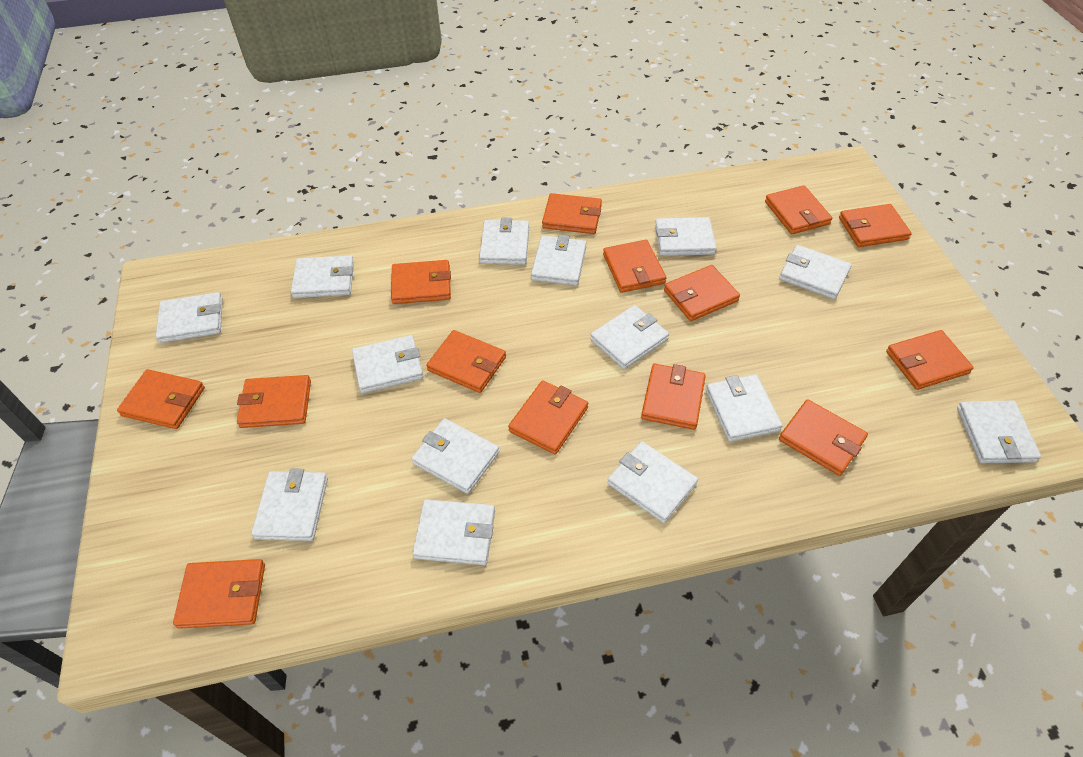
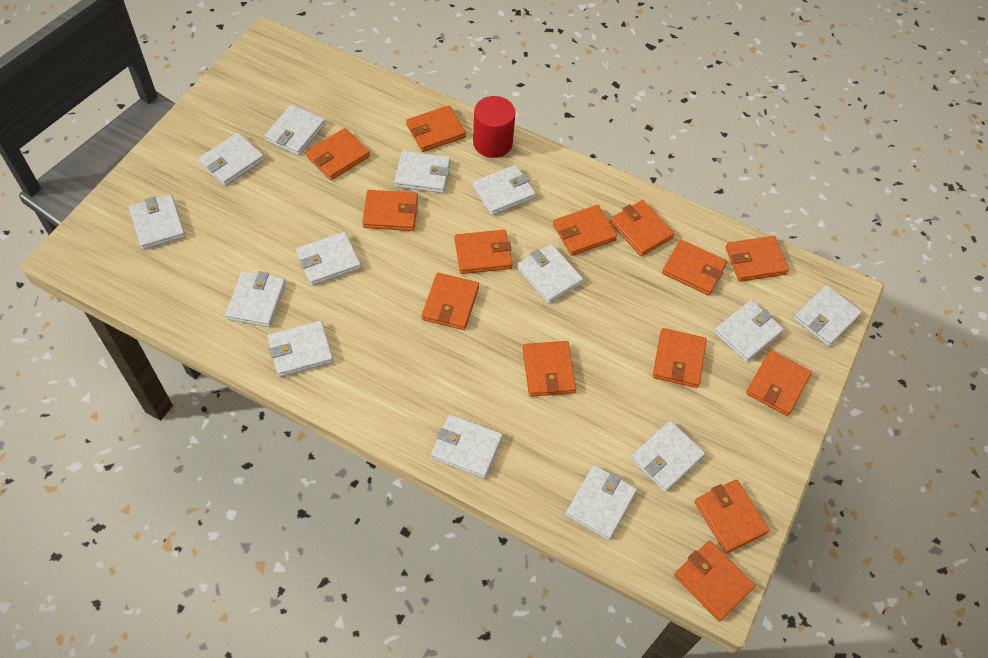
red cylinder: 0 -> 1

